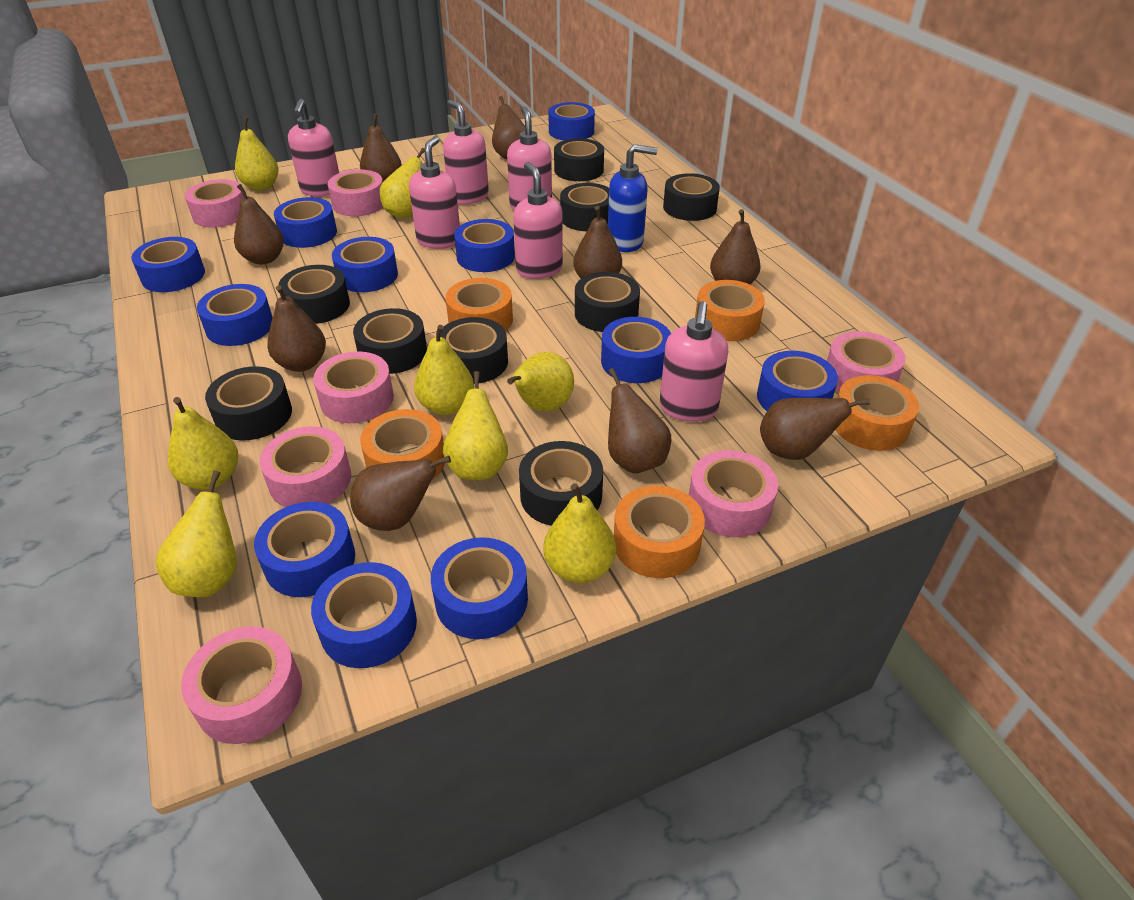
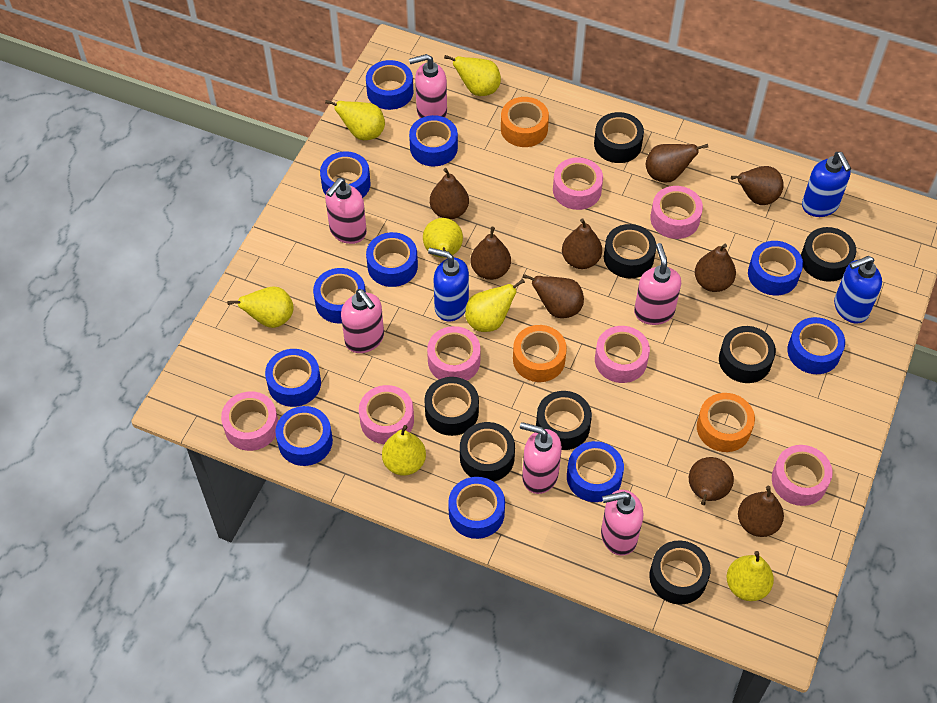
black tape: 9 -> 8
blue soap dispenser: 1 -> 3
orange tape: 5 -> 3
yellow pear: 8 -> 7

